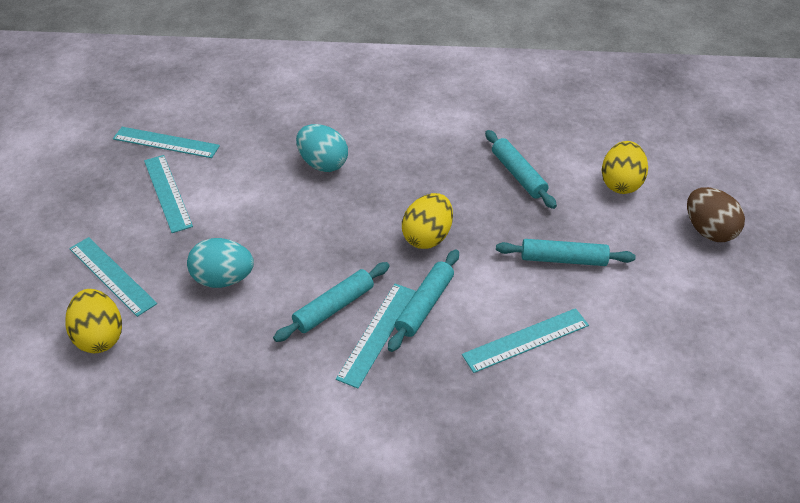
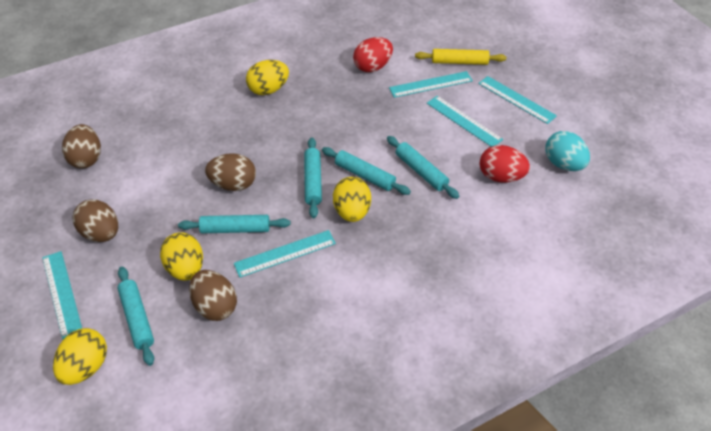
brown egg: 1 -> 4
red egg: 0 -> 2
turquoise egg: 2 -> 1
turquoise rolling pin: 4 -> 5
yellow egg: 3 -> 4
yellow rolling pin: 0 -> 1

